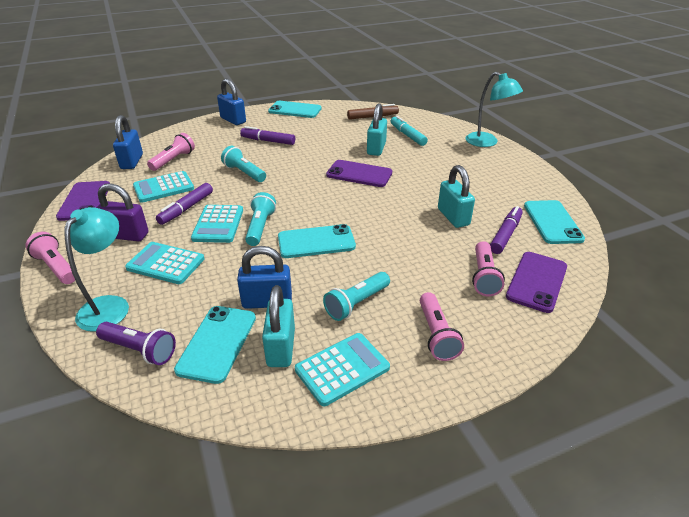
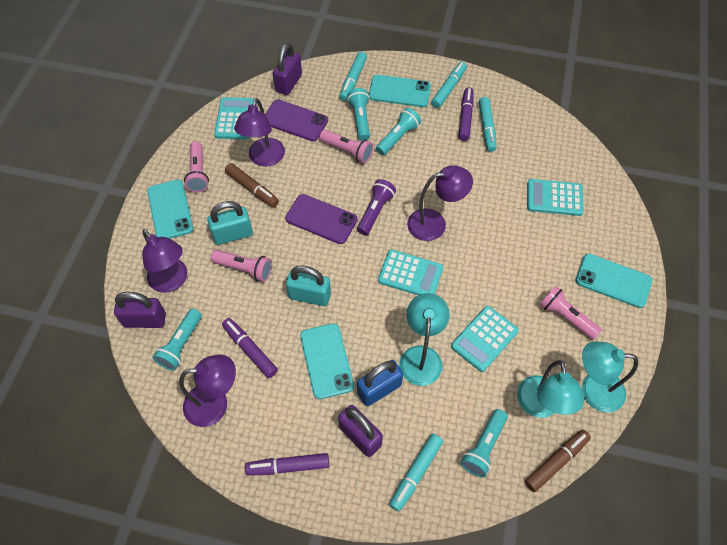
blue padlock: 3 -> 1
brown marker: 1 -> 2
purple lamp: 0 -> 4
purple padlock: 1 -> 3
purple phone: 3 -> 2
turquoise flashlight: 3 -> 4
turquoise lamp: 2 -> 3
turquoise marker: 1 -> 4
turquoise padlock: 3 -> 2

